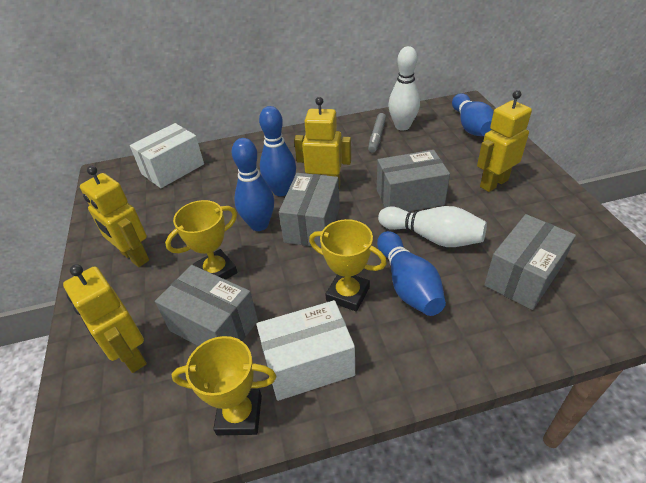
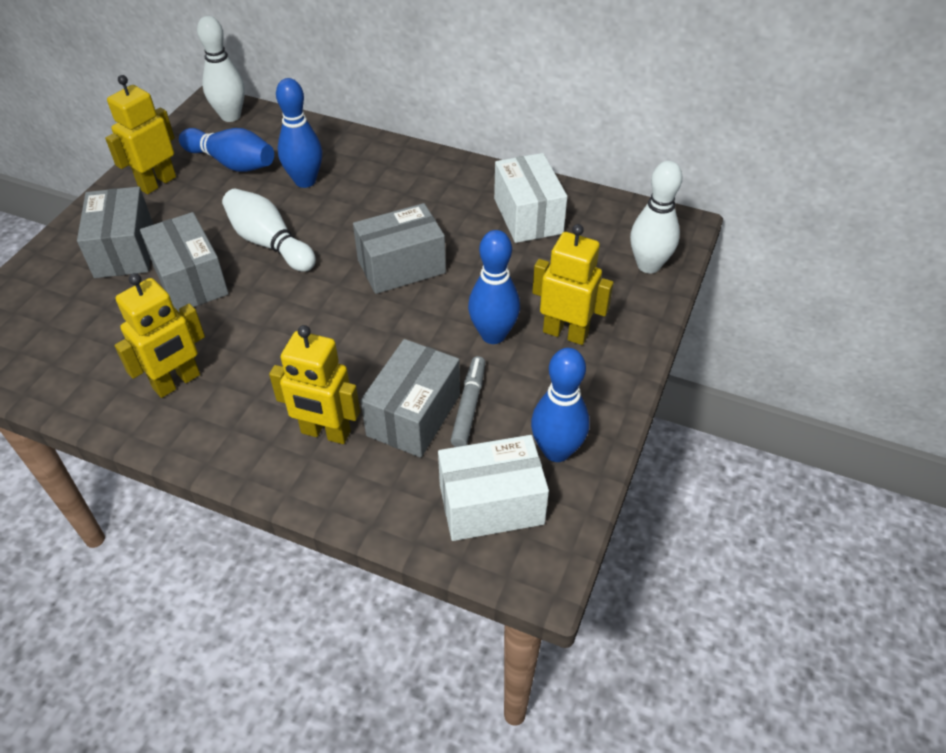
white bowling pin: 2 -> 3
yellow trophy: 3 -> 0

